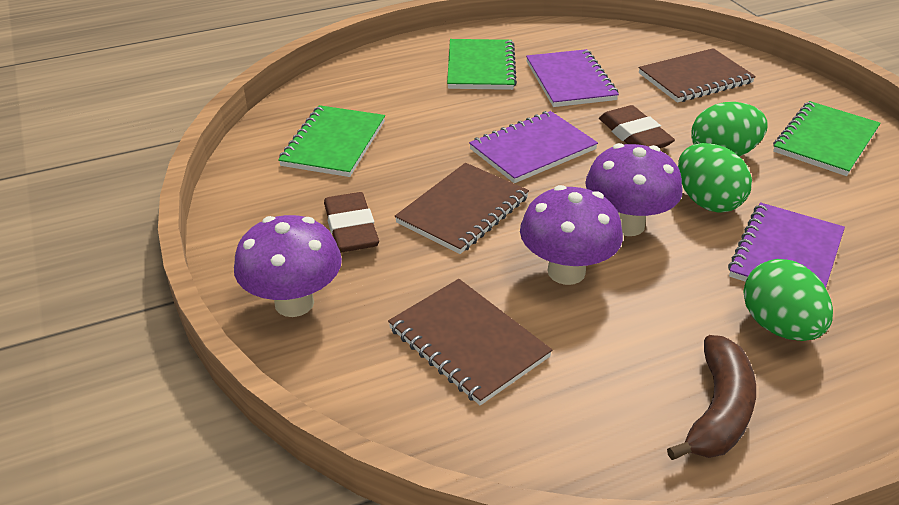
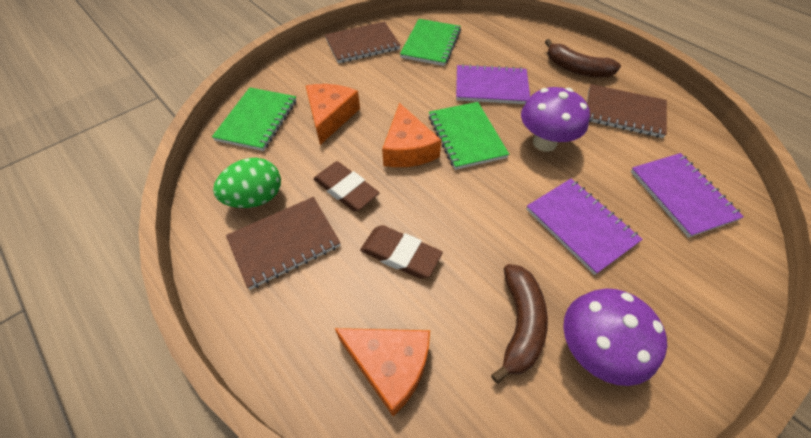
brown banana: 1 -> 2
green egg: 3 -> 1
orange cheese: 0 -> 3
purple mushroom: 3 -> 2

